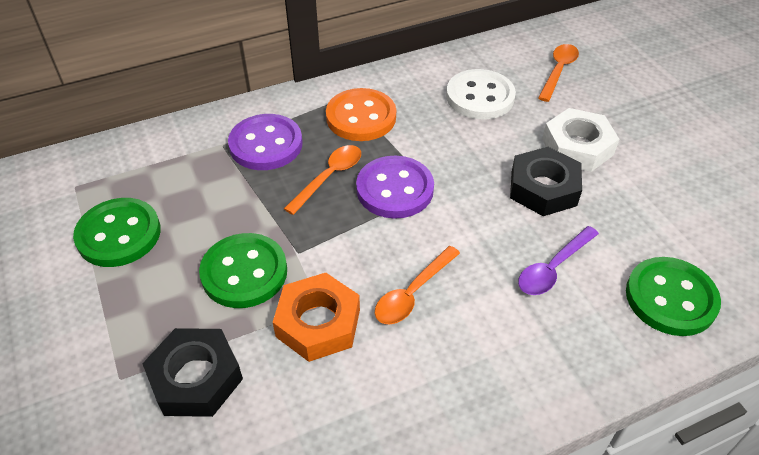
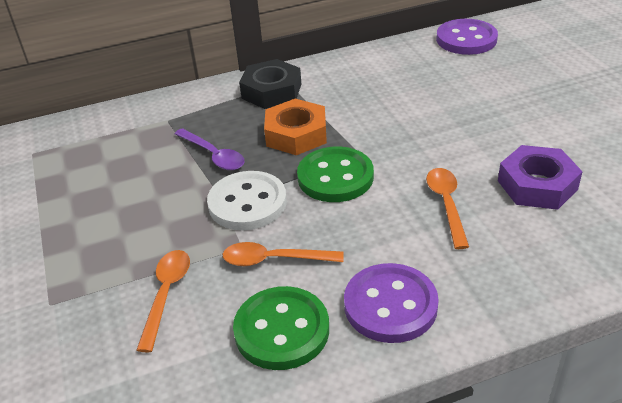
black nut: 2 -> 1
green button: 3 -> 2
orange button: 1 -> 0
purple nut: 0 -> 1
white nut: 1 -> 0

